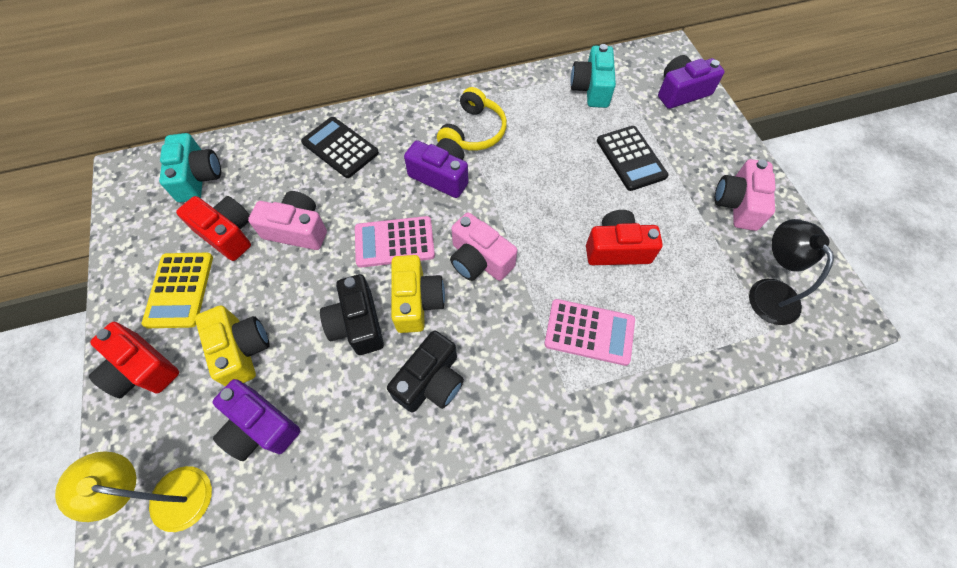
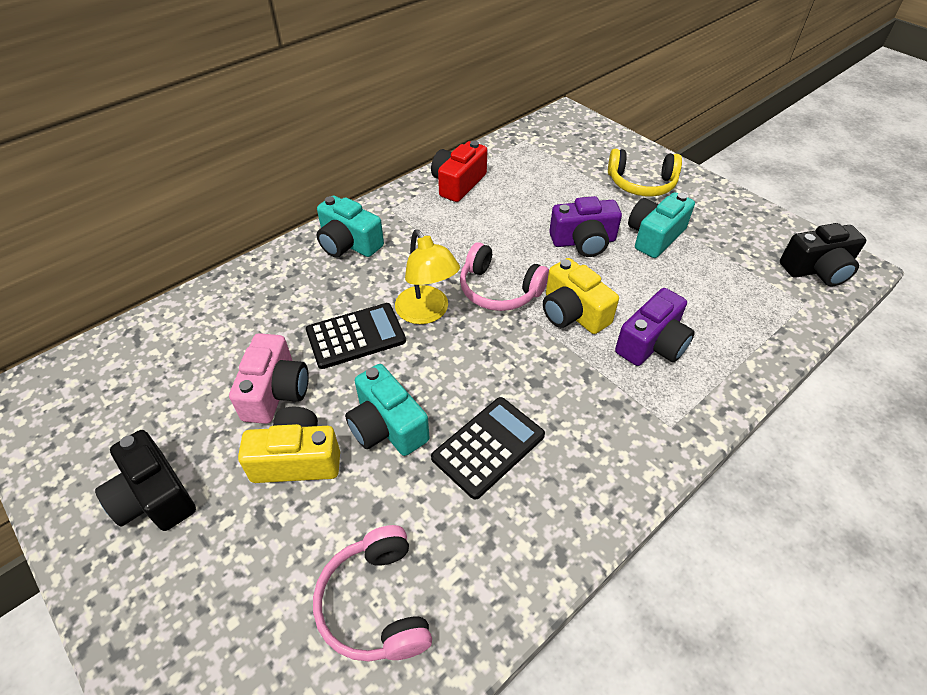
black lamp: 1 -> 0
pink calculator: 2 -> 0
pink camera: 3 -> 1
pink headphones: 0 -> 2
purple camera: 3 -> 2
red camera: 3 -> 1
turquoise camera: 2 -> 3
yellow calculator: 1 -> 0

